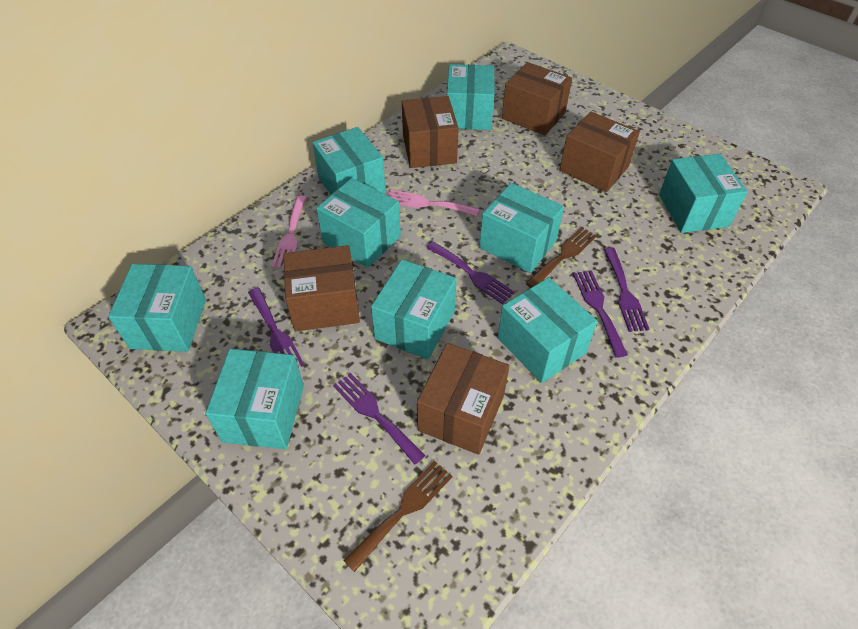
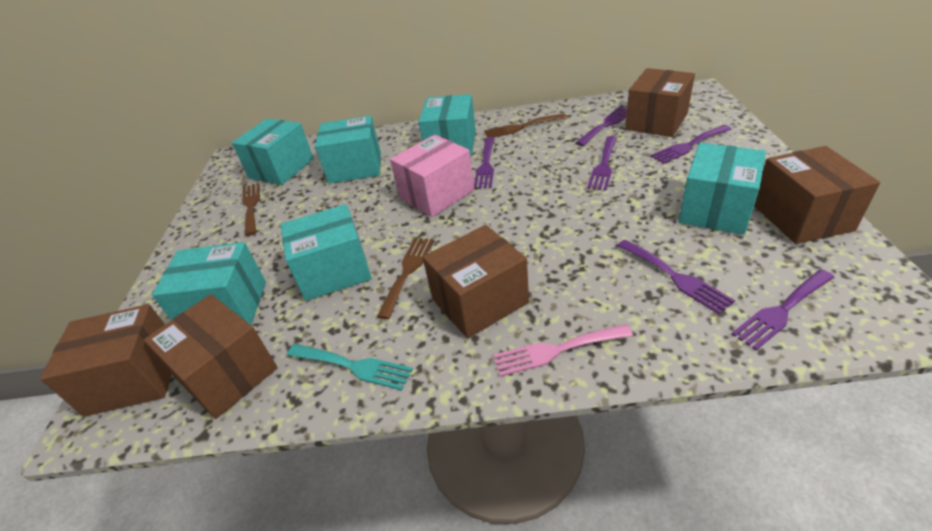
brown fork: 2 -> 3
pink box: 0 -> 1
pink fork: 2 -> 1
purple fork: 5 -> 6
turquoise box: 9 -> 6
turquoise fork: 0 -> 1

